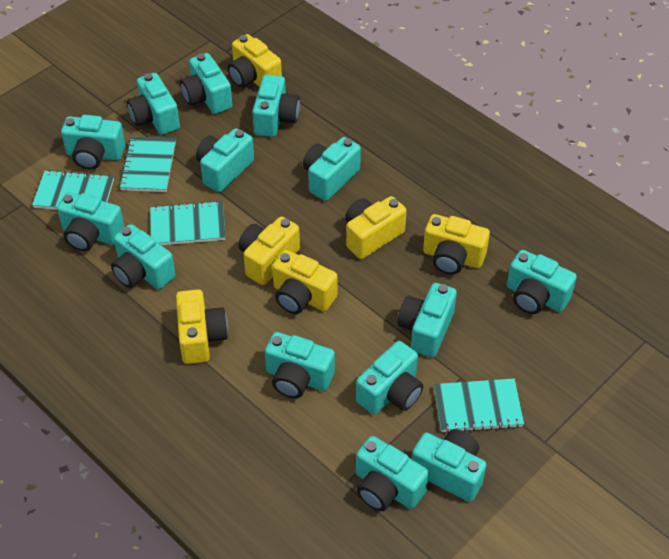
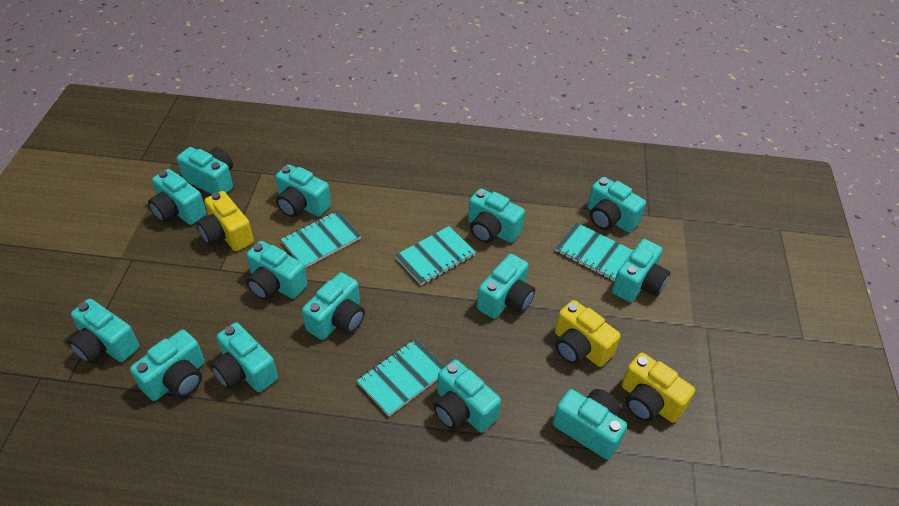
yellow camera: 6 -> 3

